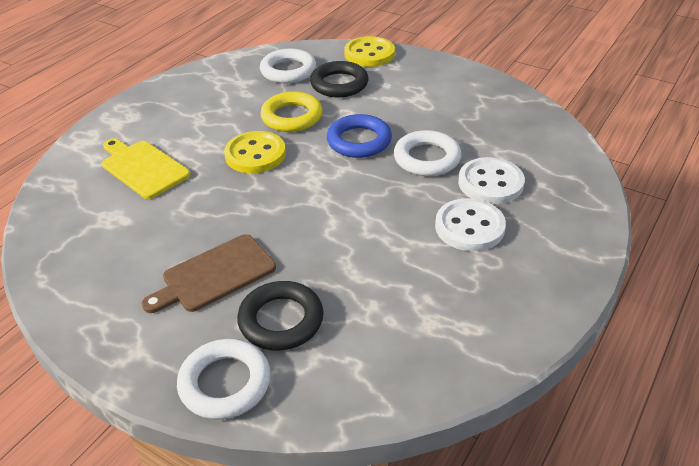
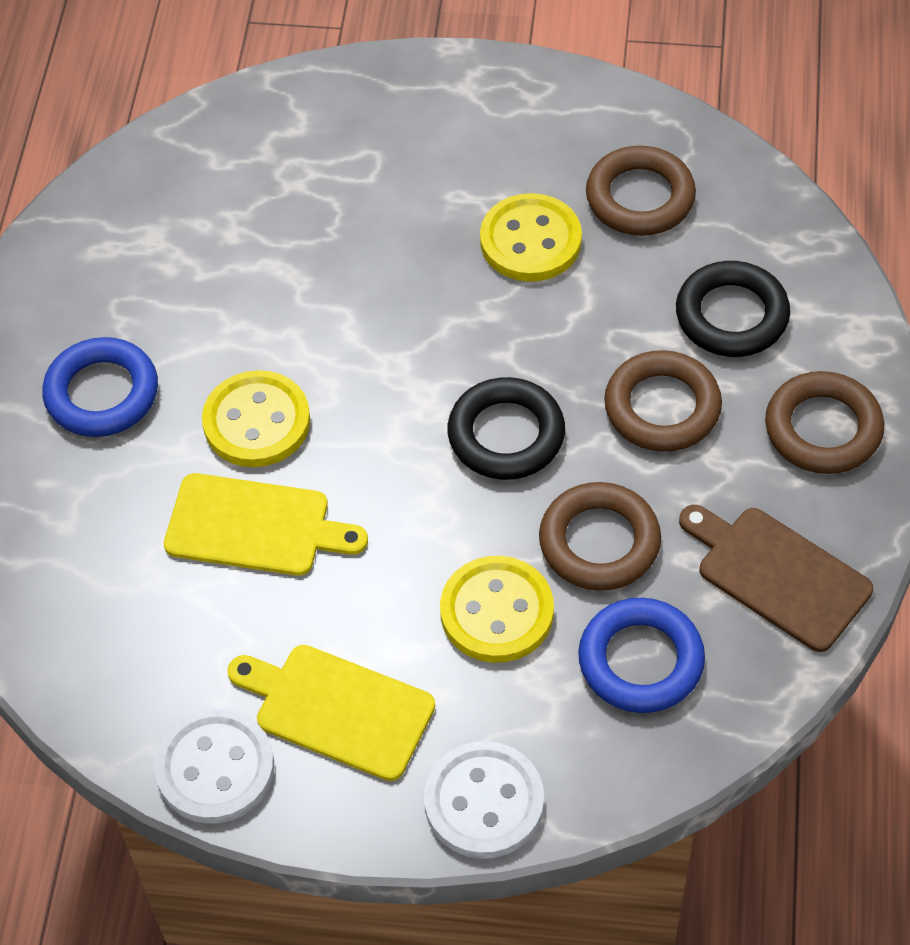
blue ring: 1 -> 2
brown ring: 0 -> 4
white ring: 3 -> 0
yellow button: 2 -> 3
yellow cutting board: 1 -> 2
yellow ring: 1 -> 0

